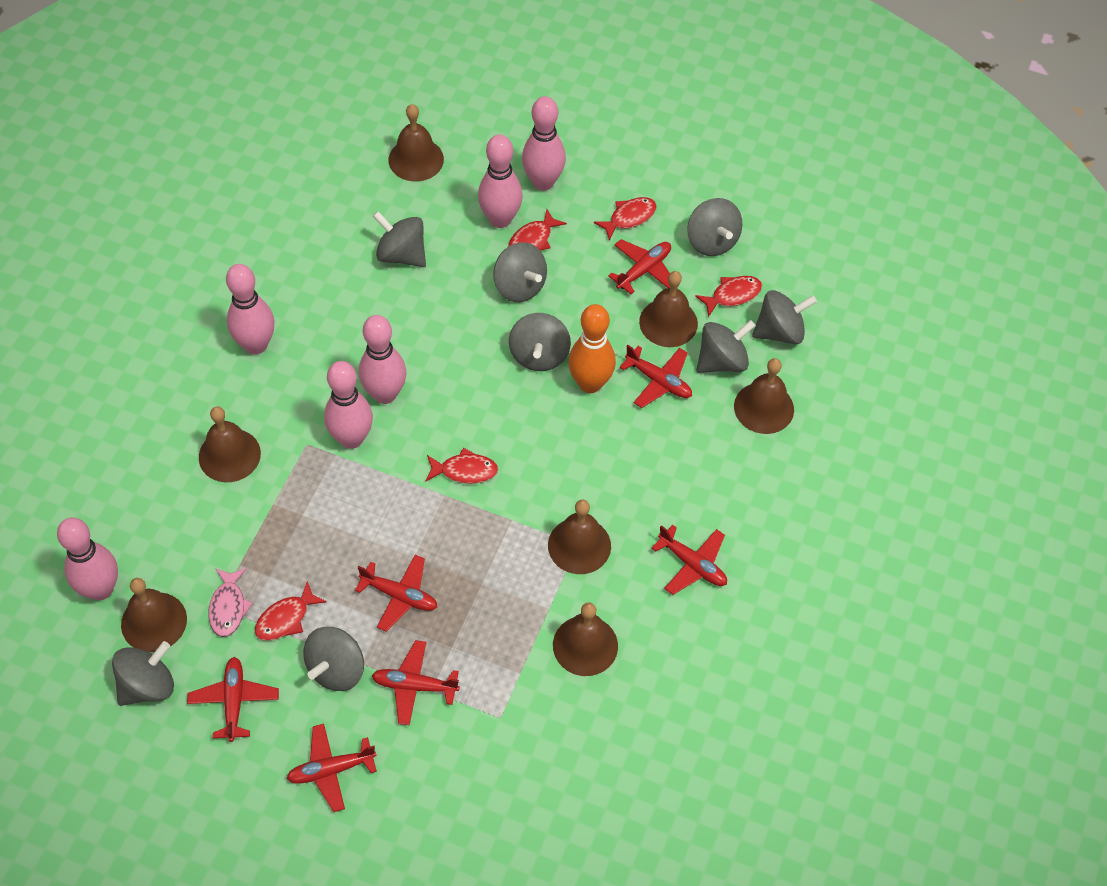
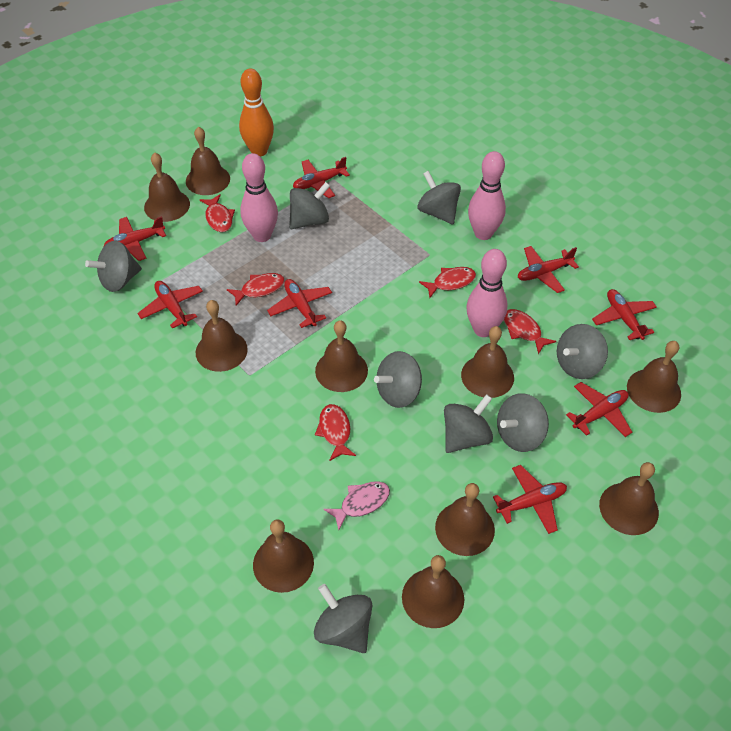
brown bell: 7 -> 10
pink bowling pin: 6 -> 3
red plane: 7 -> 8

